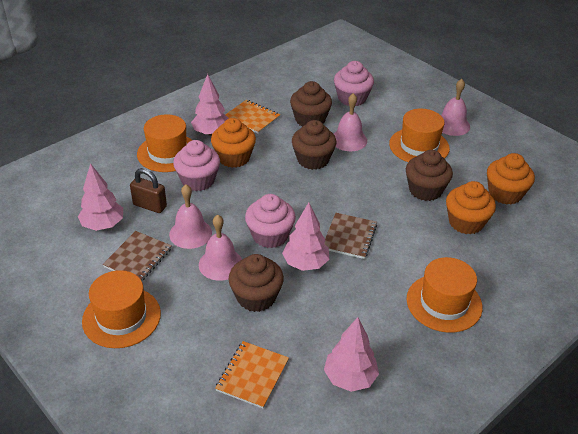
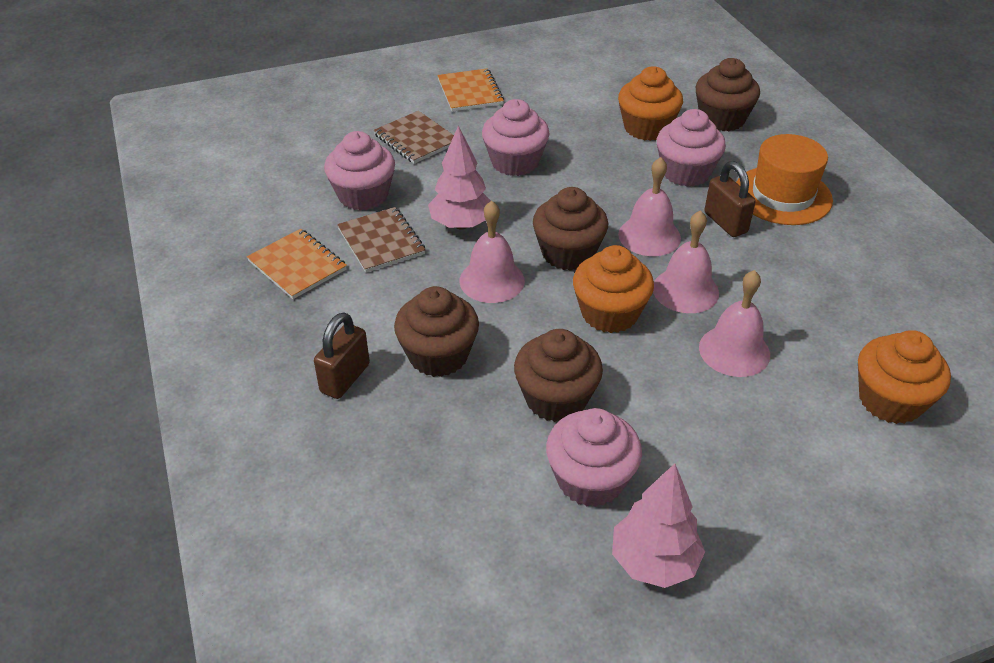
brown padlock: 1 -> 2
orange hat: 4 -> 1
pink cupcake: 3 -> 4
pink tree: 4 -> 2

